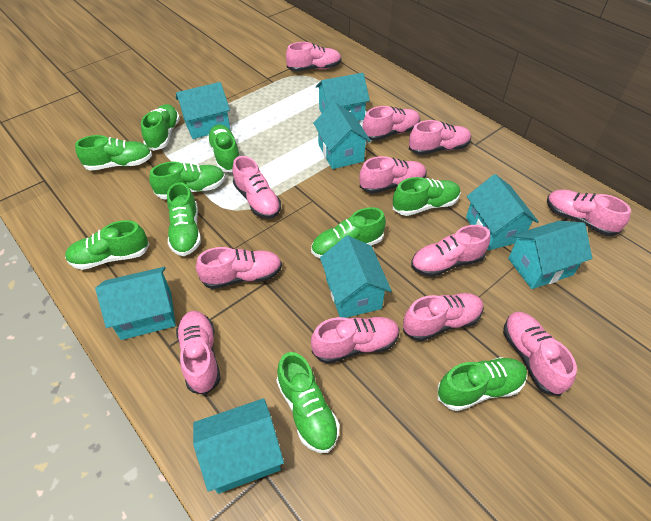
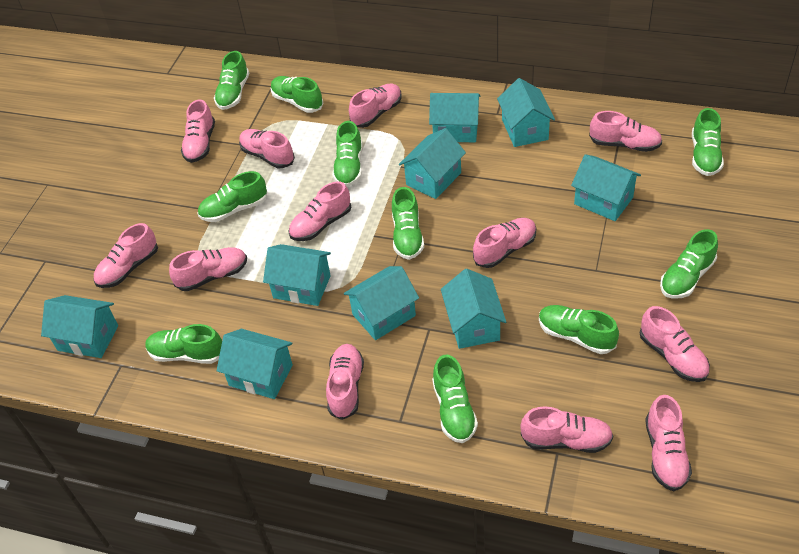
turquoise house: 8 -> 9

